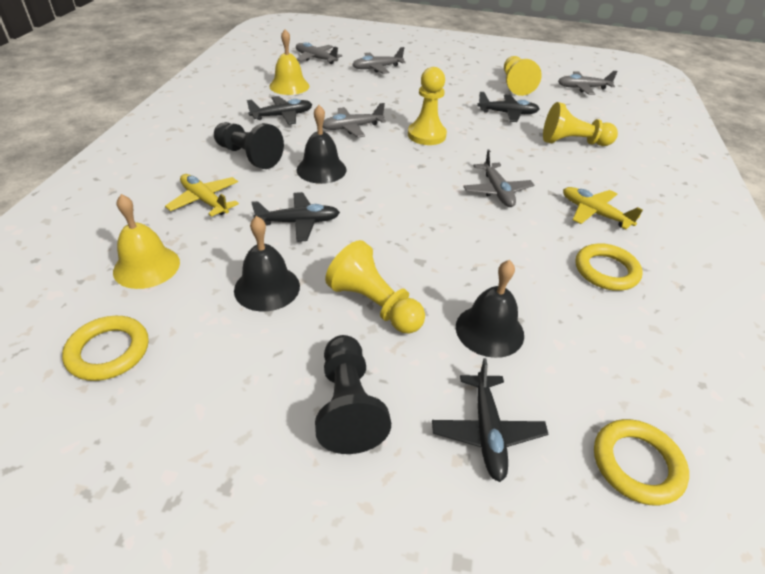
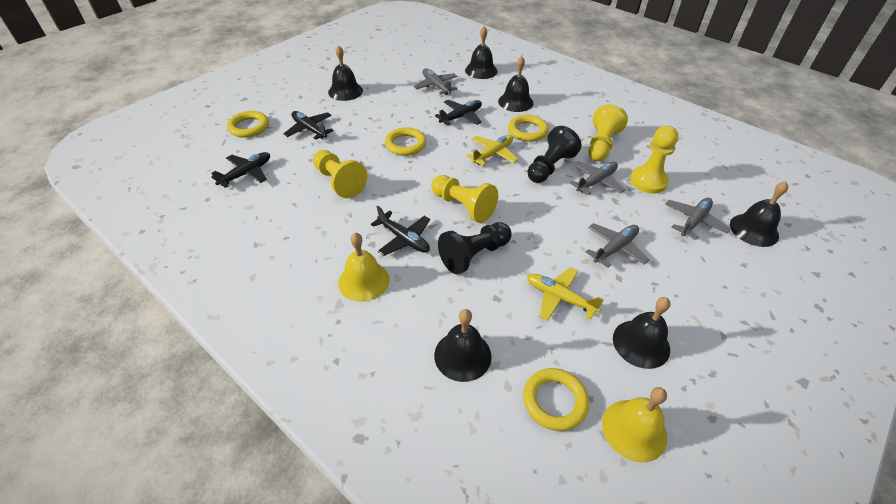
black bell: 3 -> 6
grey plane: 5 -> 4
yellow ring: 3 -> 4

